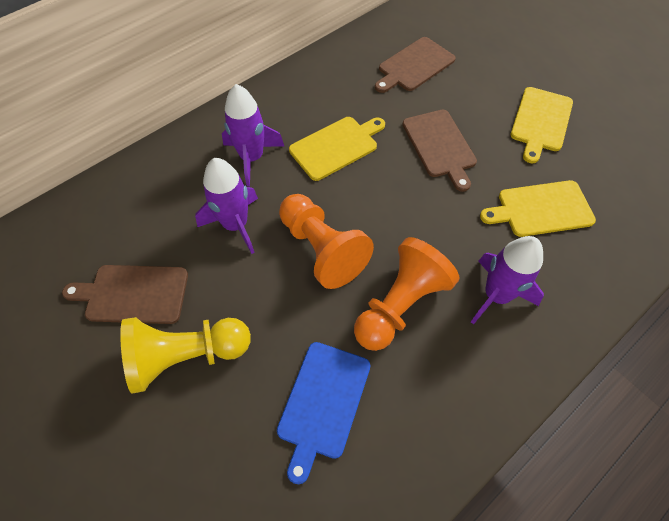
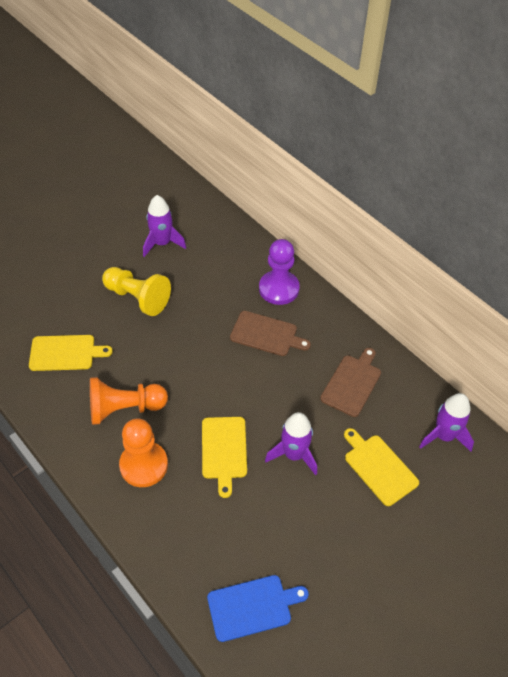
brown cutting board: 3 -> 2
purple pawn: 0 -> 1

